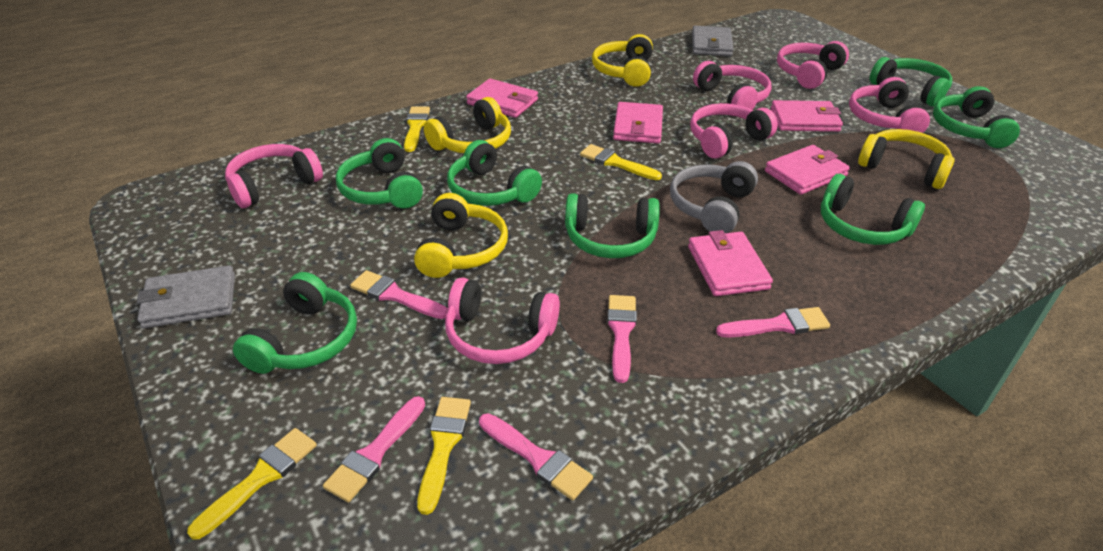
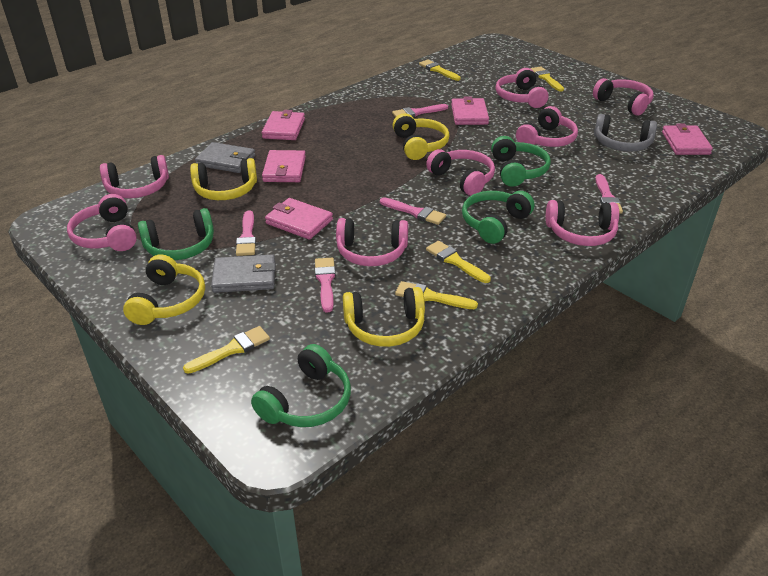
green headphones: 7 -> 4
pink headphones: 6 -> 8
yellow brush: 4 -> 5

